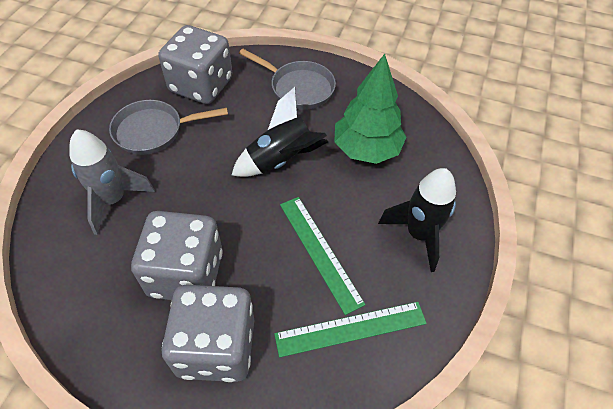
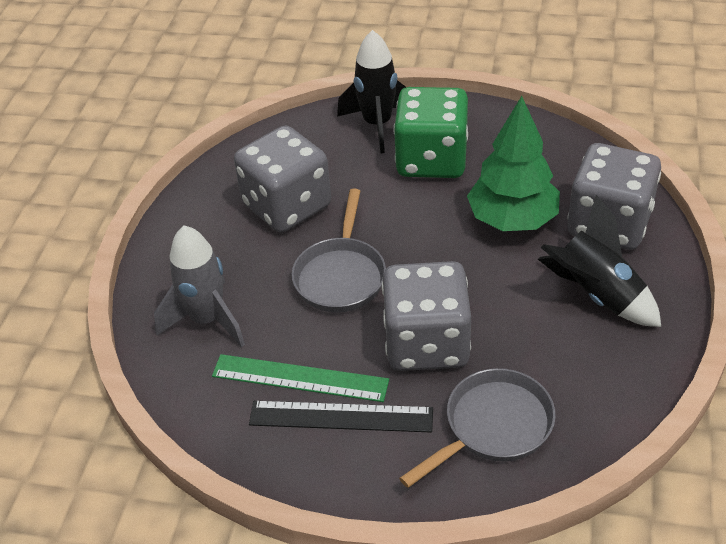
black ruler: 0 -> 1
green dice: 0 -> 1
green ruler: 2 -> 1

